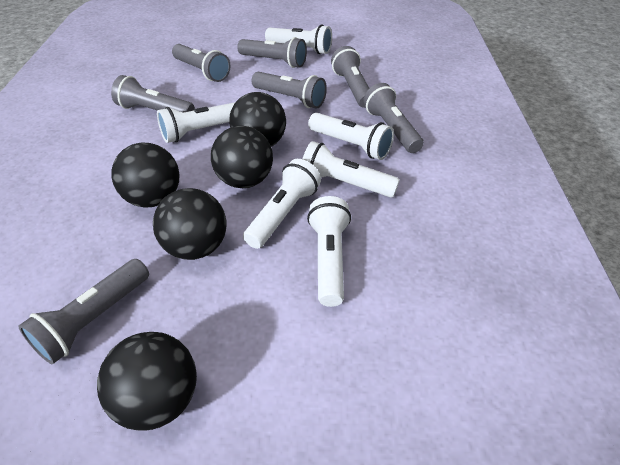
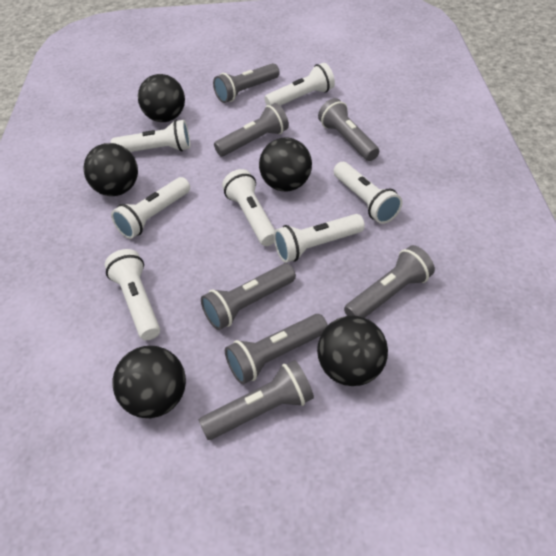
white flashlight: 6 -> 7

